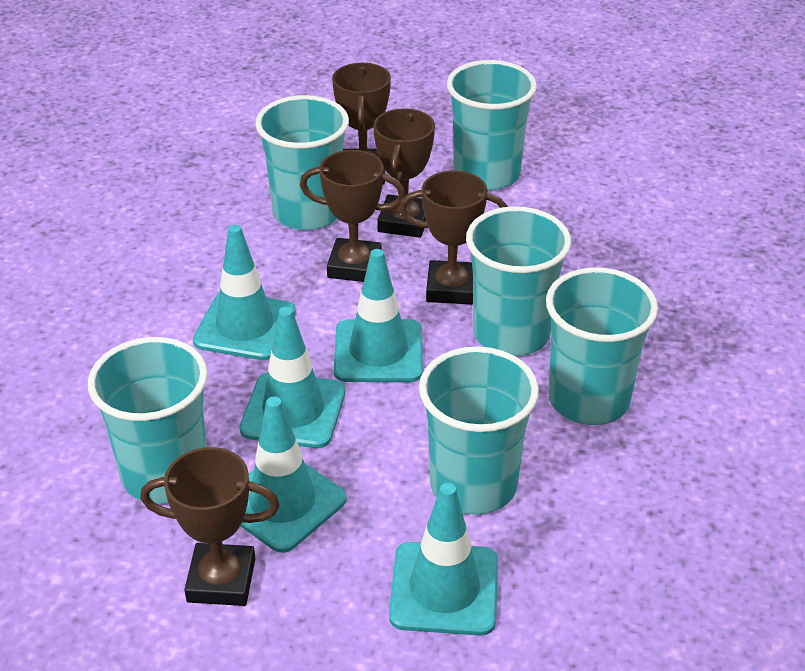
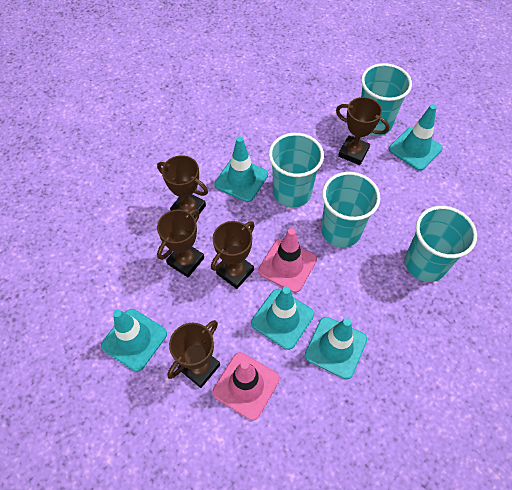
pink traffic cone: 0 -> 2
turquoise cup: 6 -> 4

